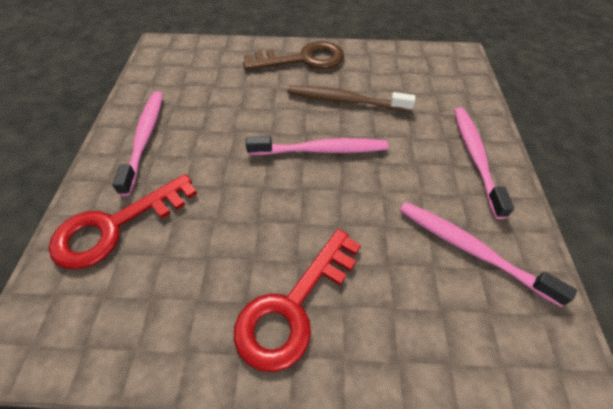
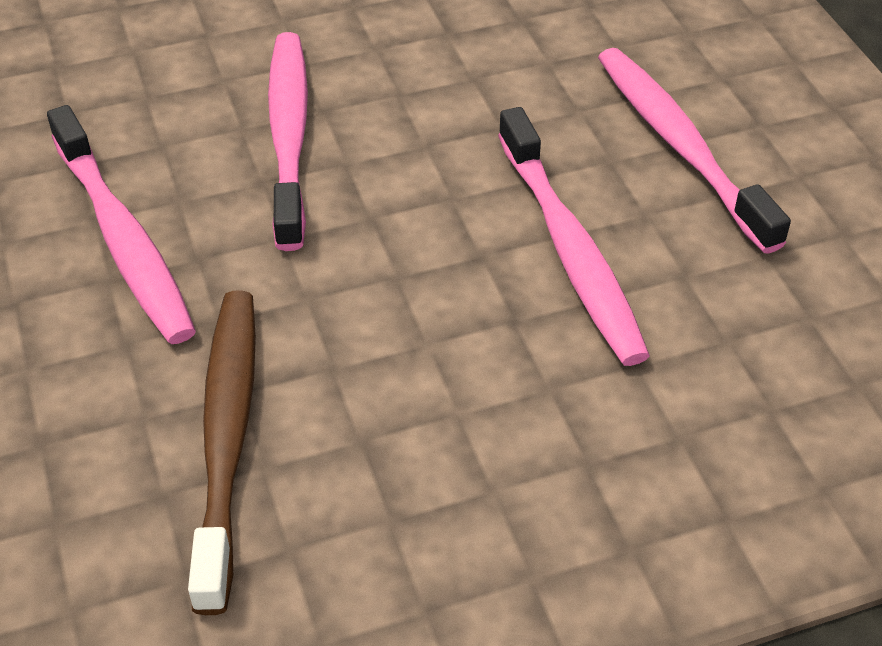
brown key: 1 -> 0
red key: 2 -> 0

